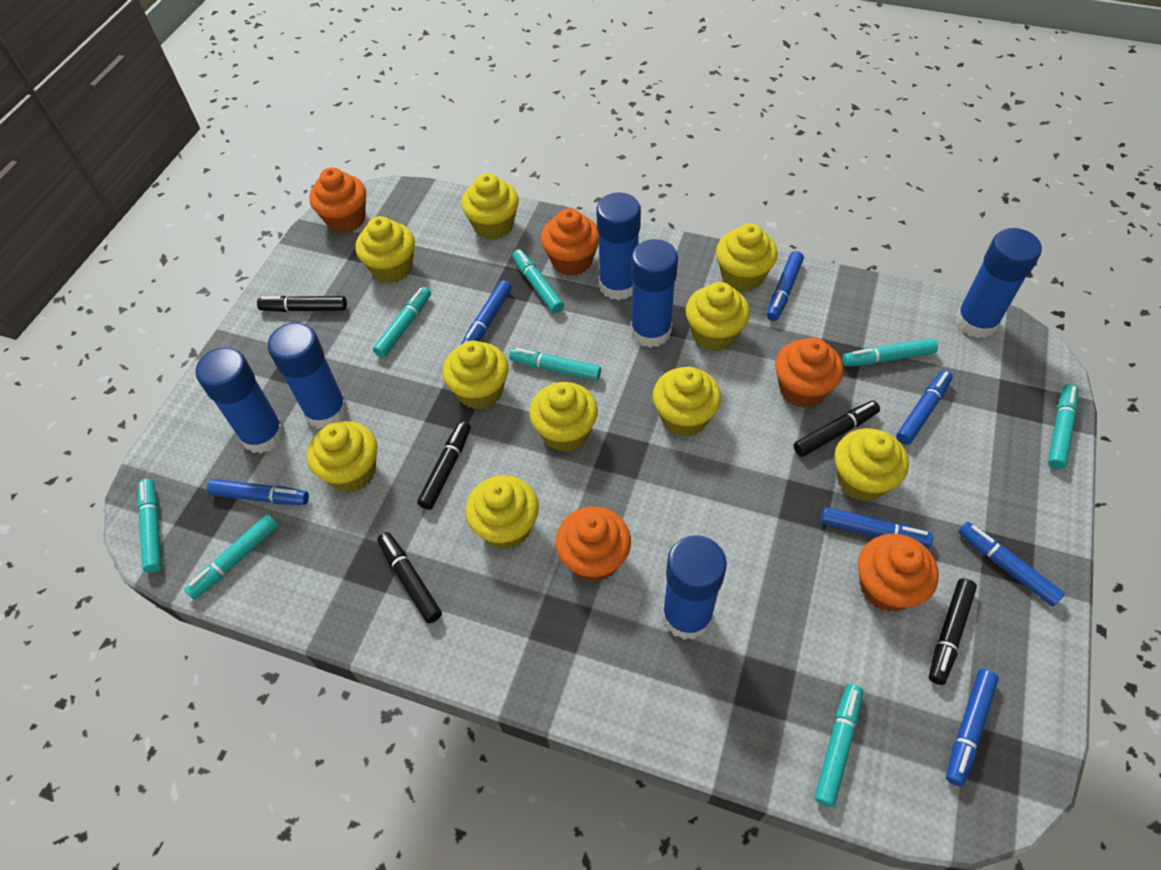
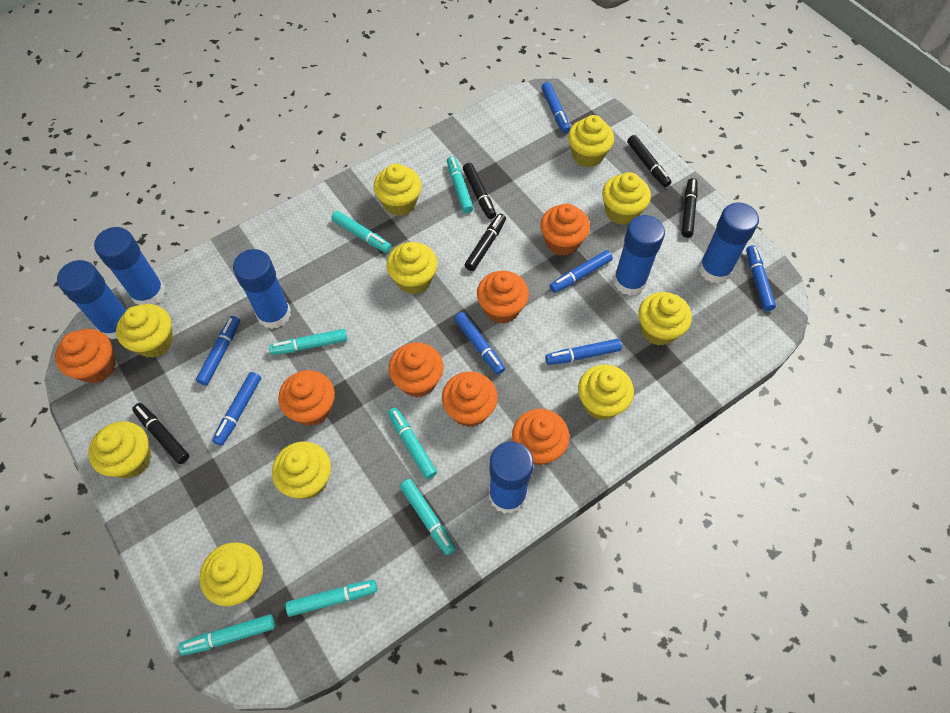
orange cupcake: 5 -> 7
turquoise marker: 8 -> 7

